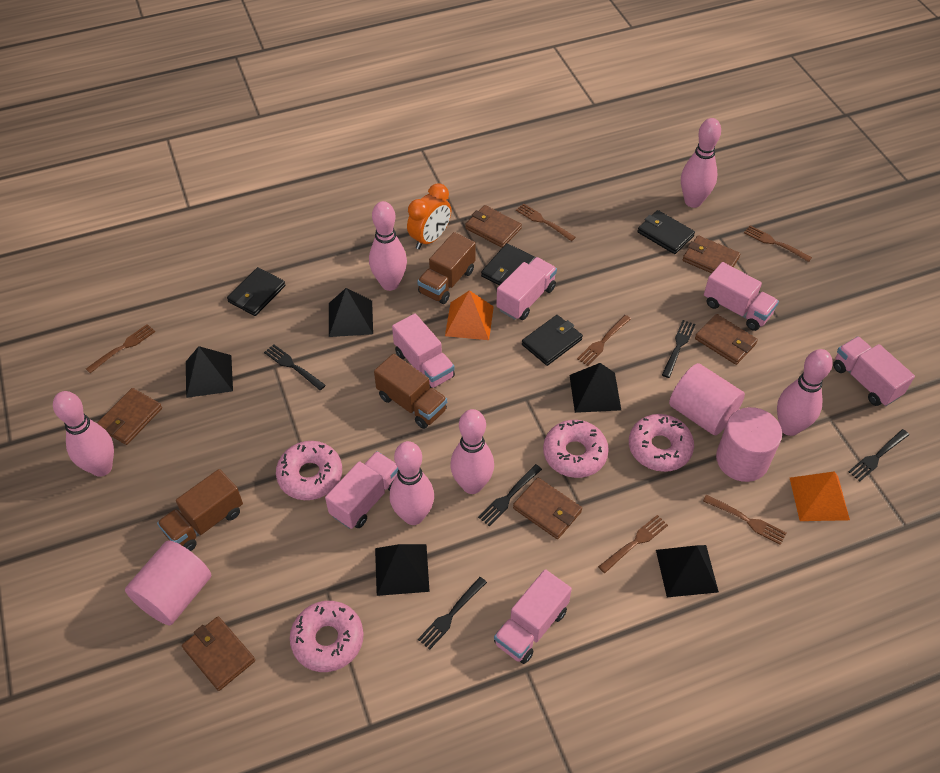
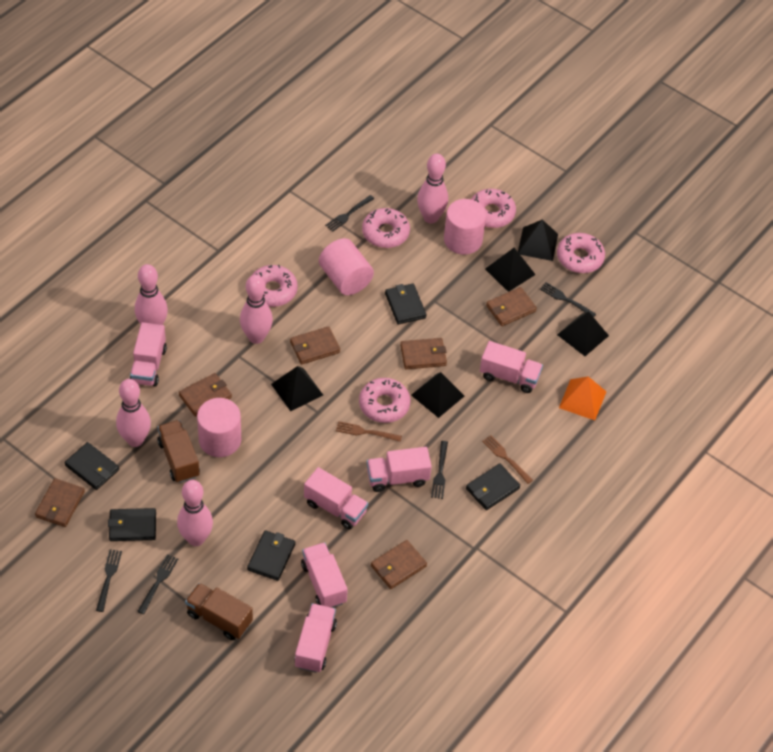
black wallet: 4 -> 5
brown fork: 6 -> 2
brown truck: 3 -> 2
orange clock: 1 -> 0
orange pyramid: 2 -> 1
pink bowling pin: 6 -> 5
pink donut: 4 -> 5

